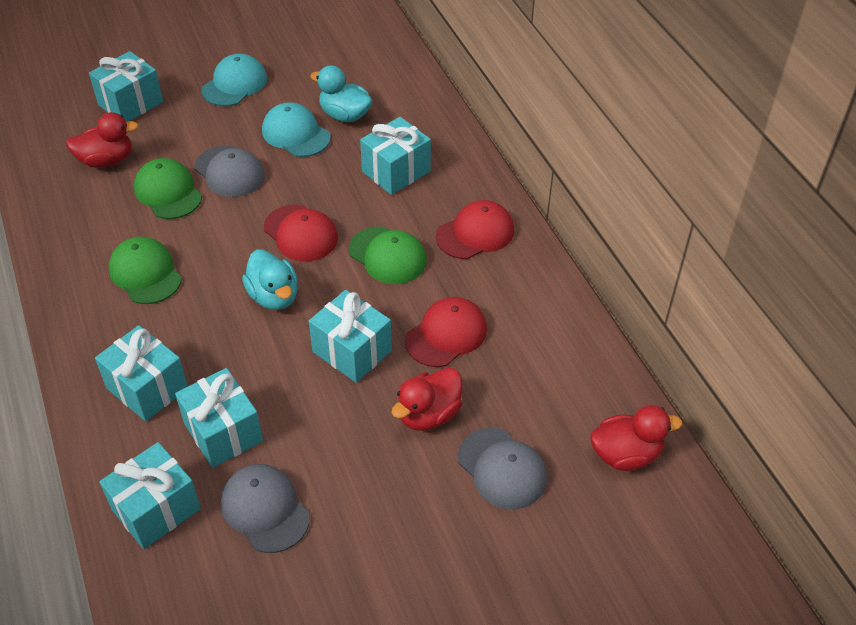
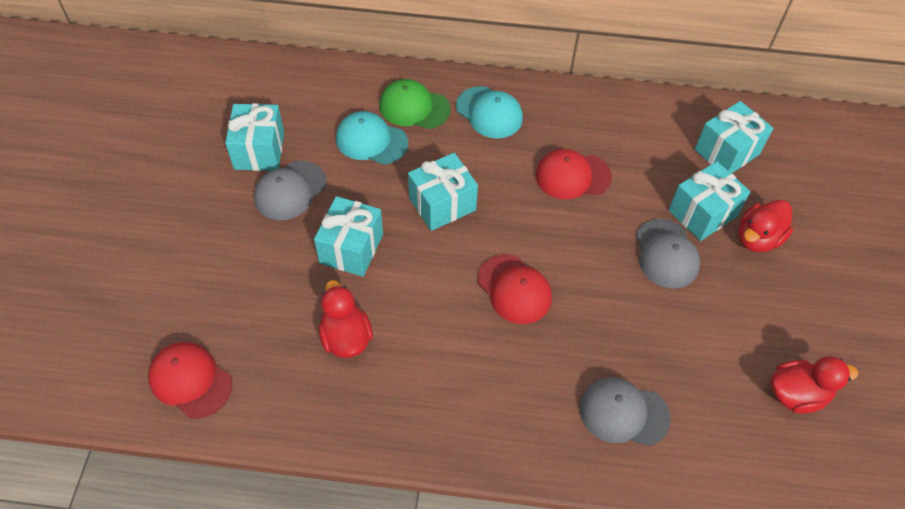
green cap: 3 -> 1
turquoise duck: 2 -> 0
turquoise gift: 6 -> 5

